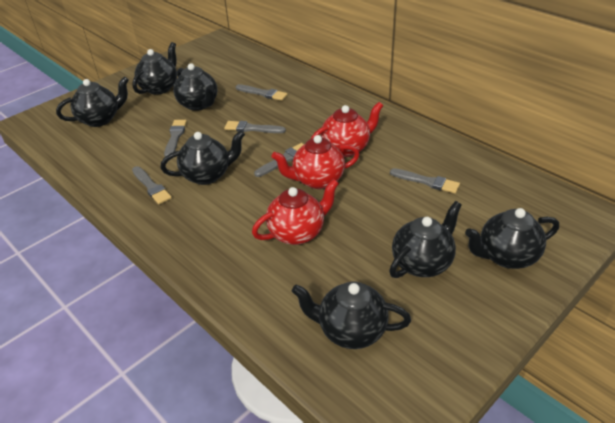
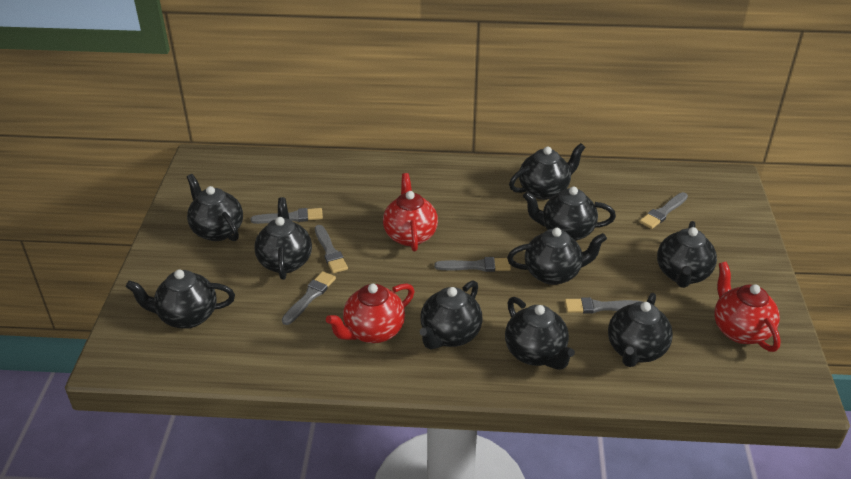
black teapot: 7 -> 10

